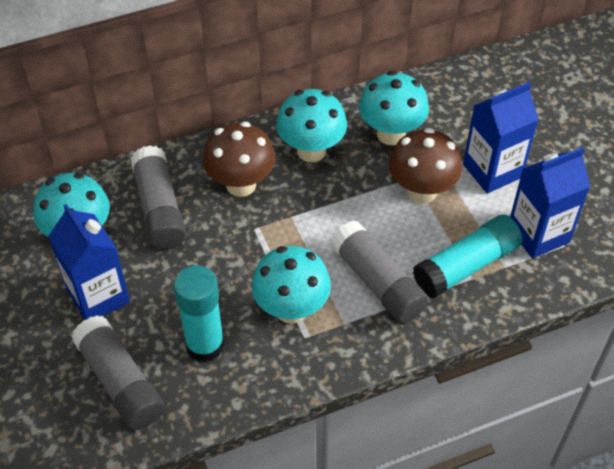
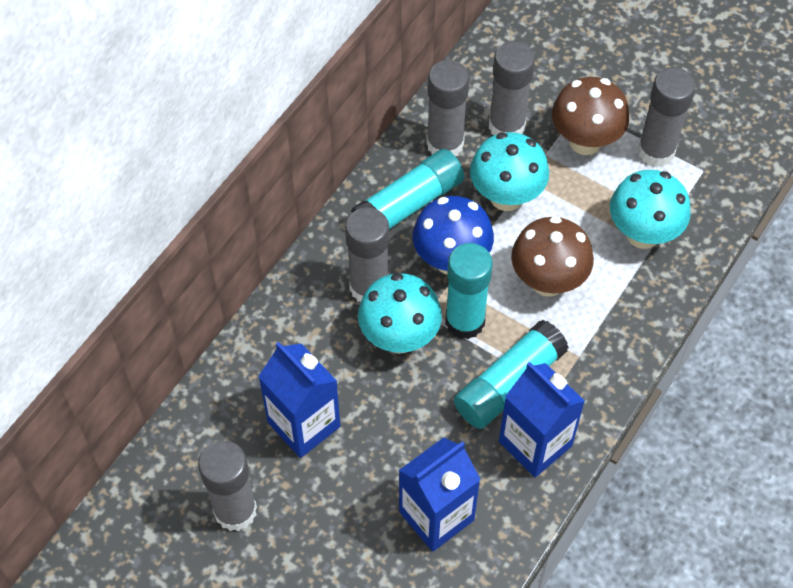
blue mushroom: 0 -> 1
grey glue stick: 3 -> 5
turquoise glue stick: 2 -> 3
turquoise mushroom: 4 -> 3

